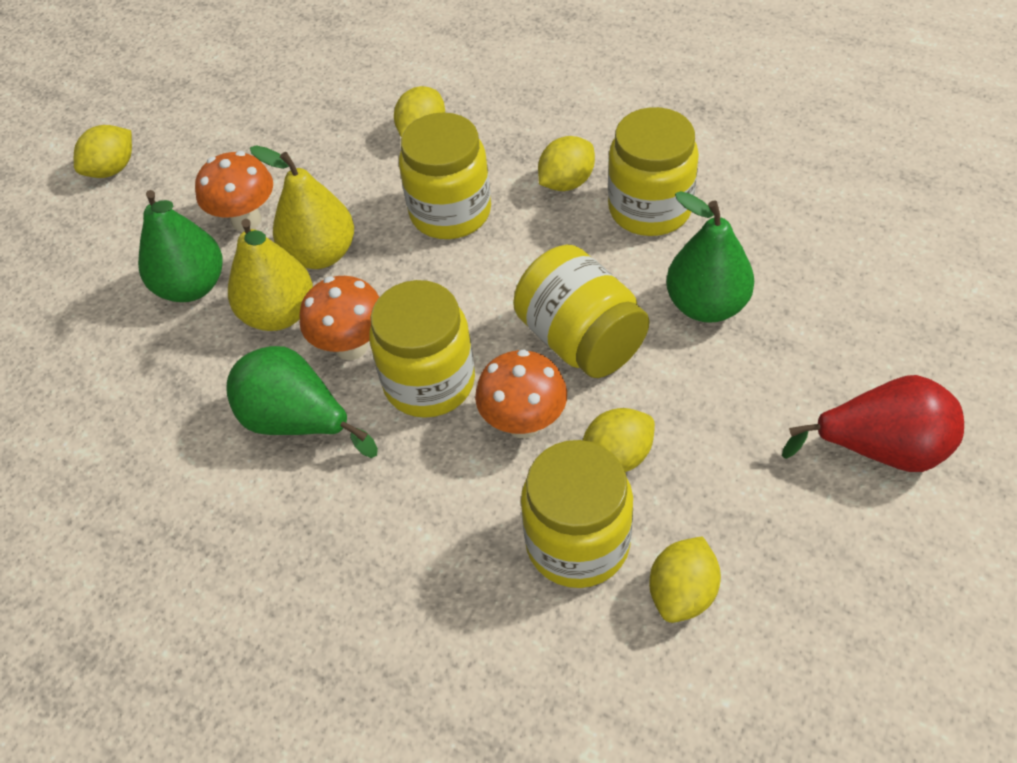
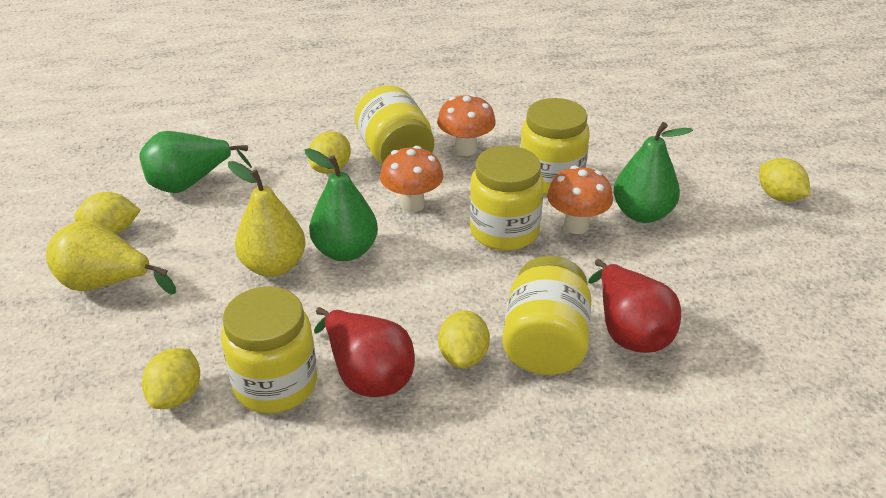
red pear: 1 -> 2

